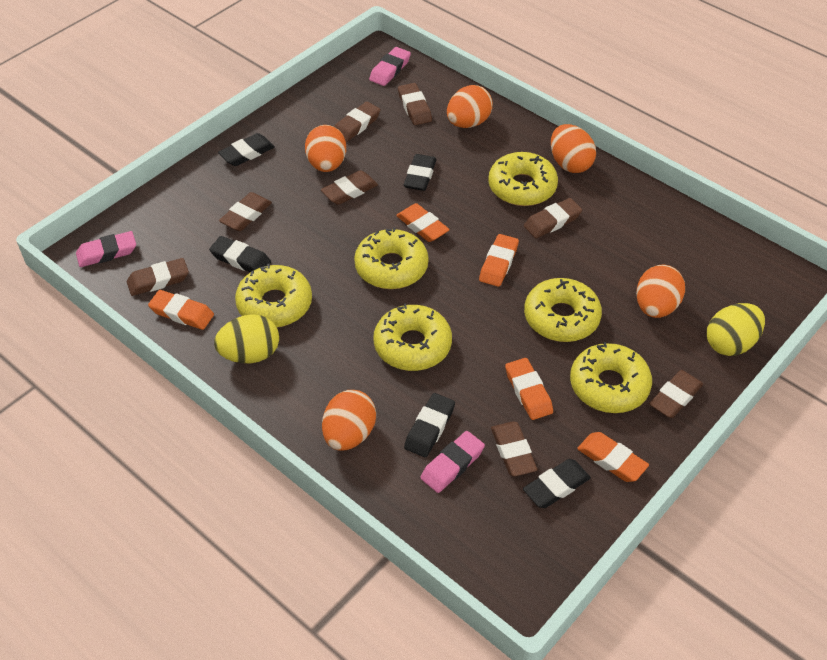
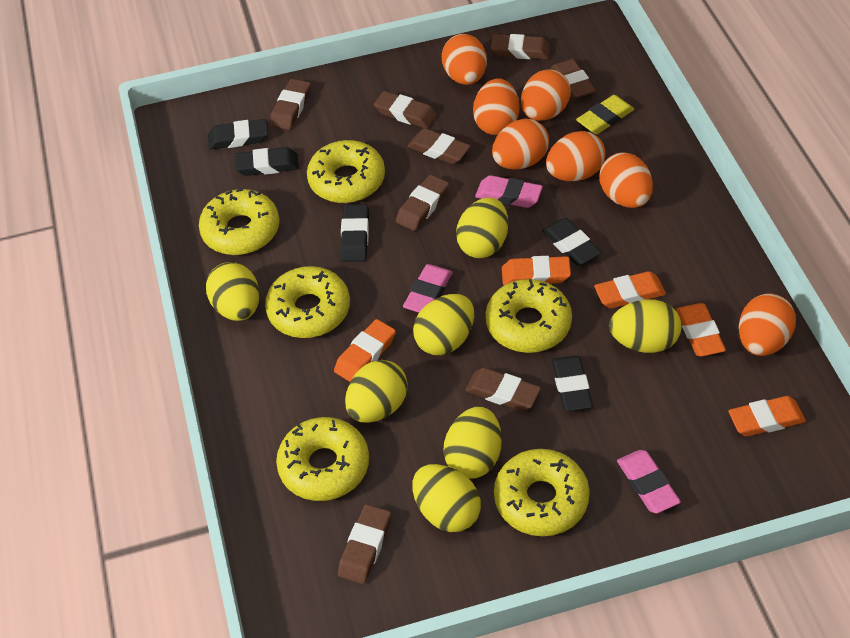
orange egg: 5 -> 7
yellow egg: 2 -> 7
yellow eraser: 0 -> 1

